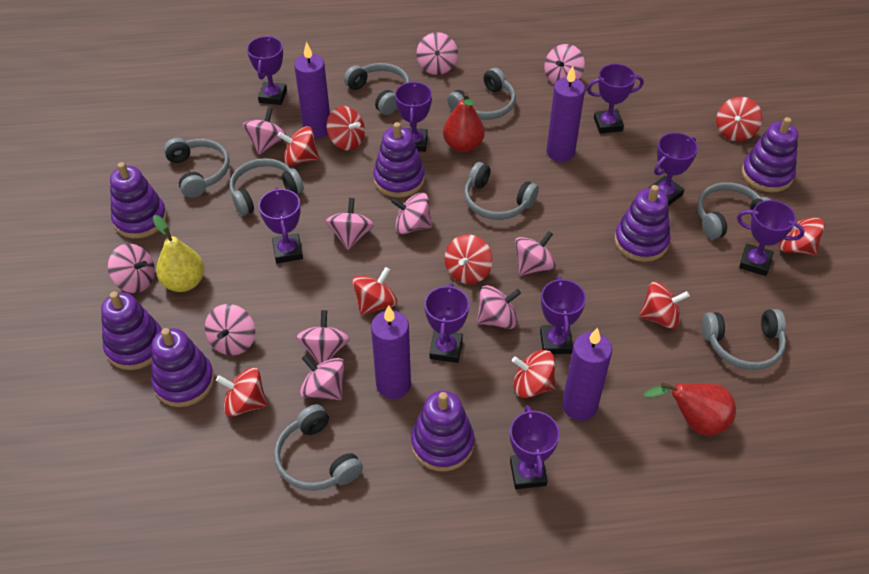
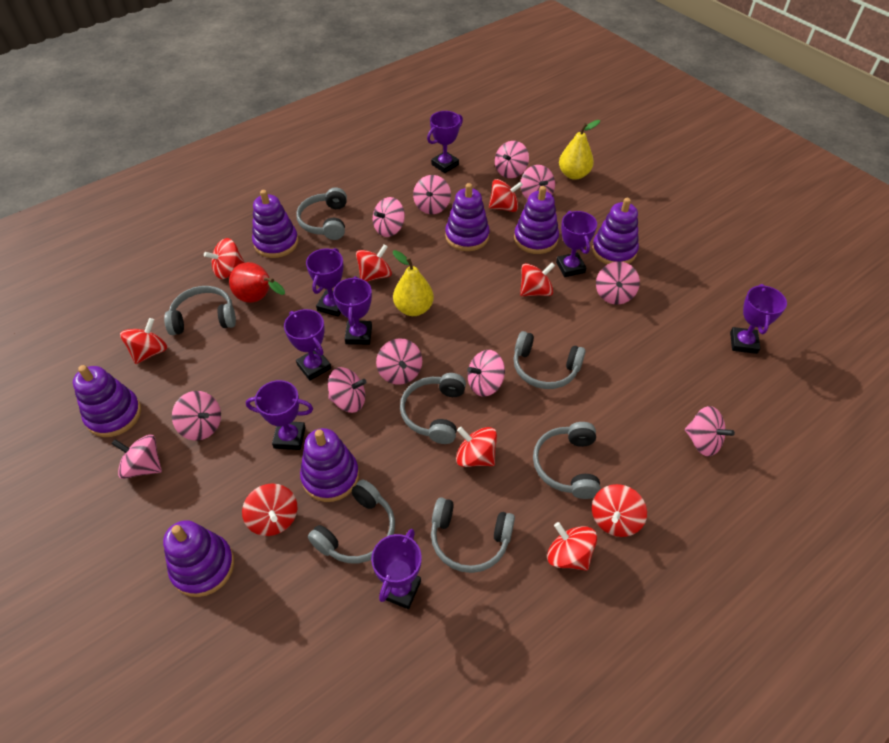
grey headphones: 8 -> 7
purple candle: 4 -> 0
purple trophy: 9 -> 8
red pear: 2 -> 1
yellow pear: 1 -> 2

